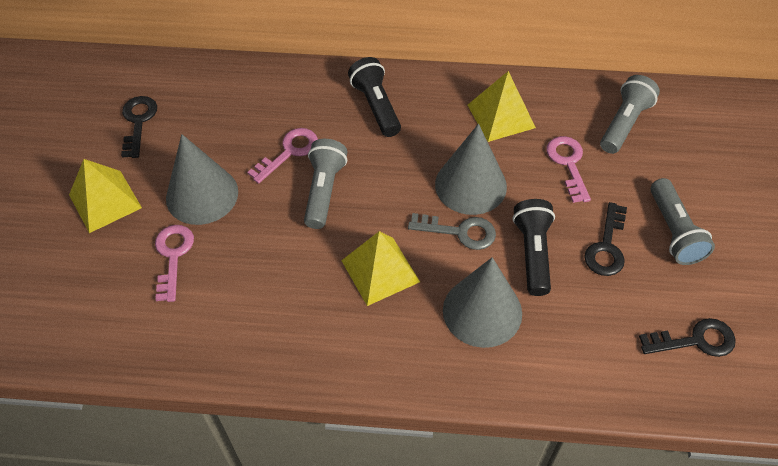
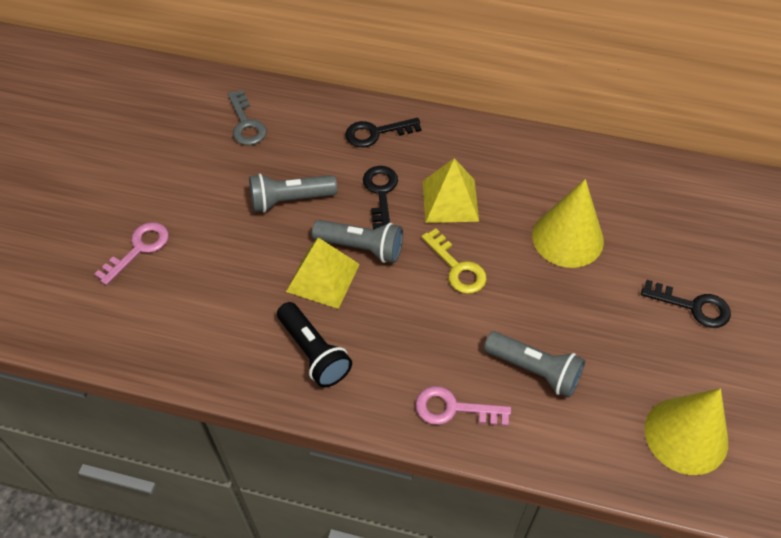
black flashlight: 2 -> 1
grey cone: 3 -> 0
pink key: 3 -> 2
yellow cone: 0 -> 2
yellow key: 0 -> 1
yellow pyramid: 3 -> 2

